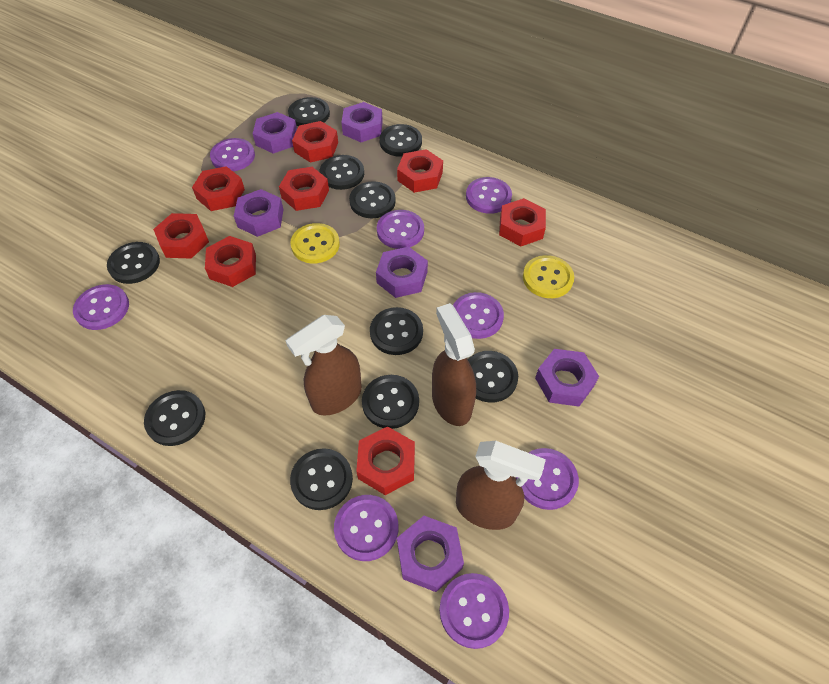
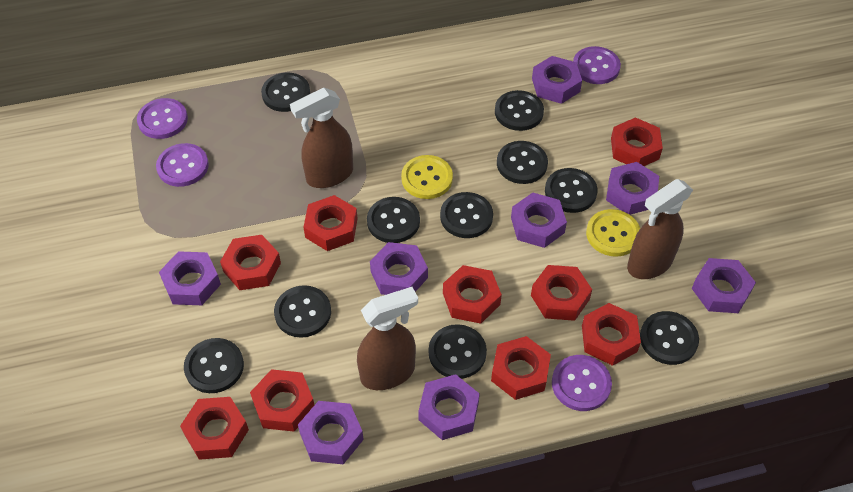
purple button: 8 -> 4
purple nut: 6 -> 8
red nut: 8 -> 9

